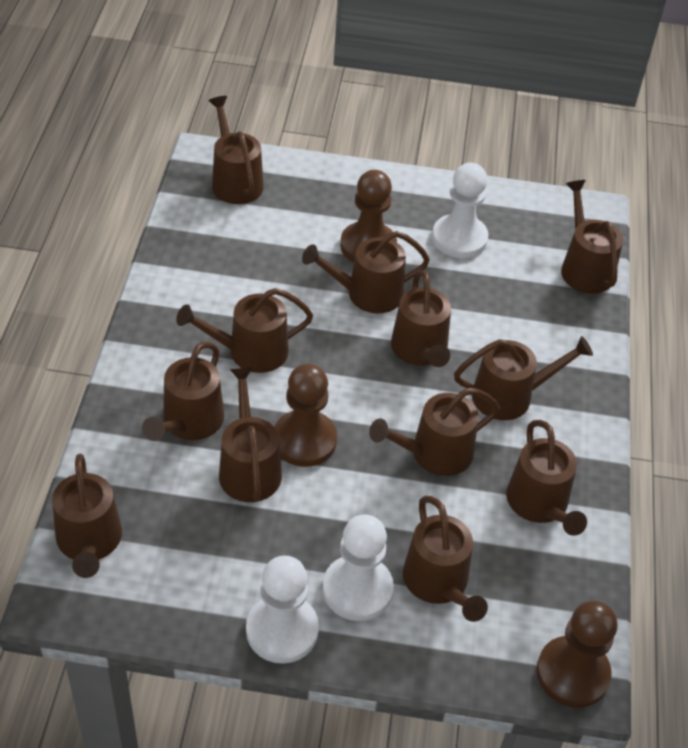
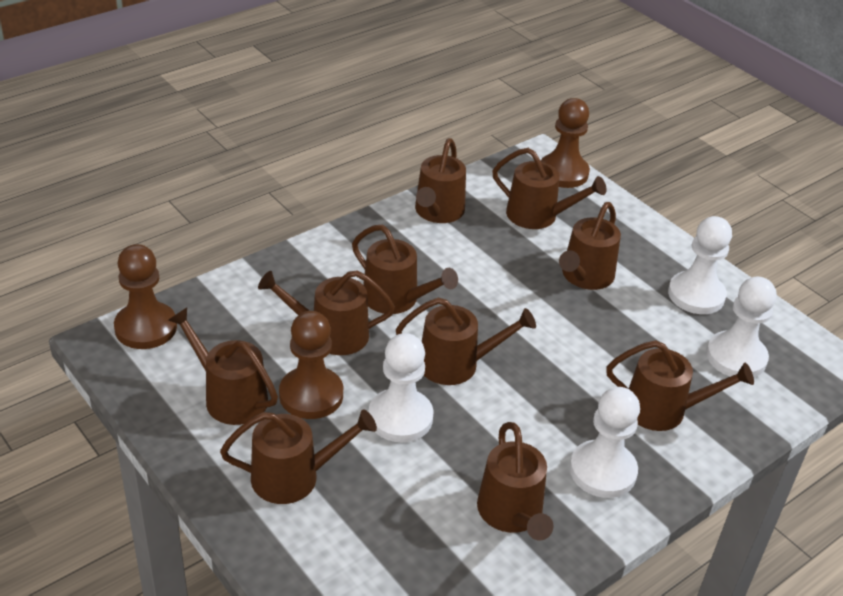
brown watering can: 12 -> 10
white pawn: 3 -> 4

